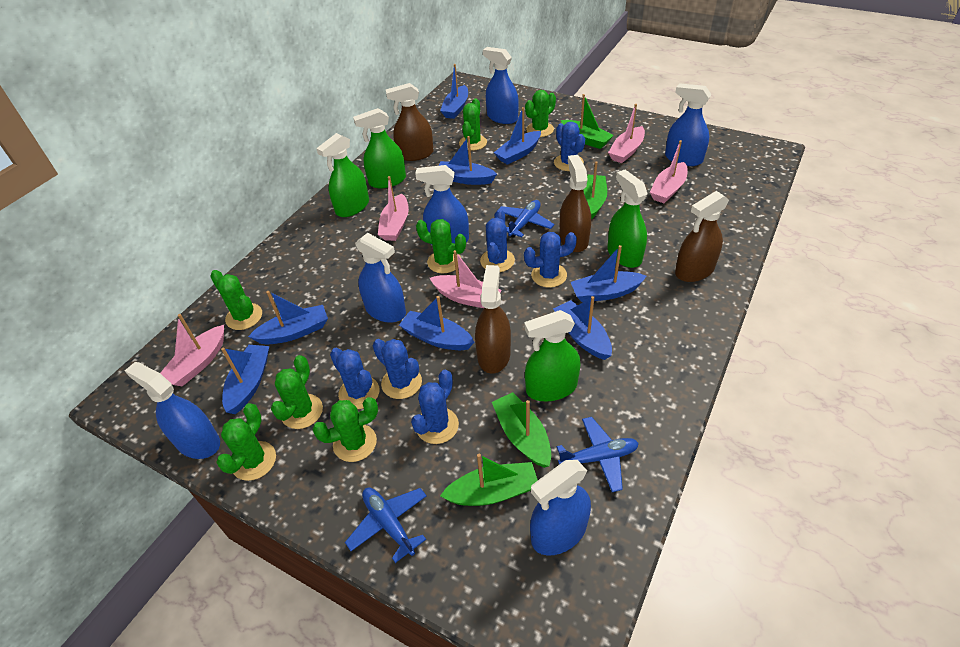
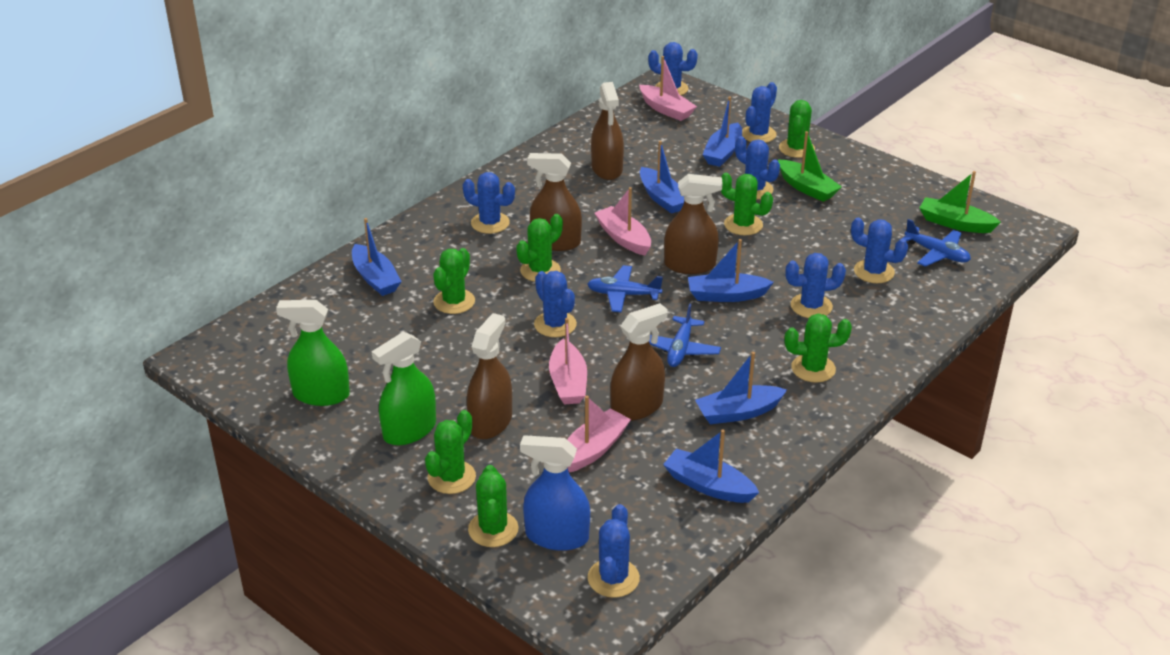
blue boat: 8 -> 6
blue cactus: 6 -> 8
blue spray bottle: 6 -> 1
brown spray bottle: 4 -> 5
green boat: 4 -> 2
green spray bottle: 4 -> 2
pink boat: 5 -> 4

